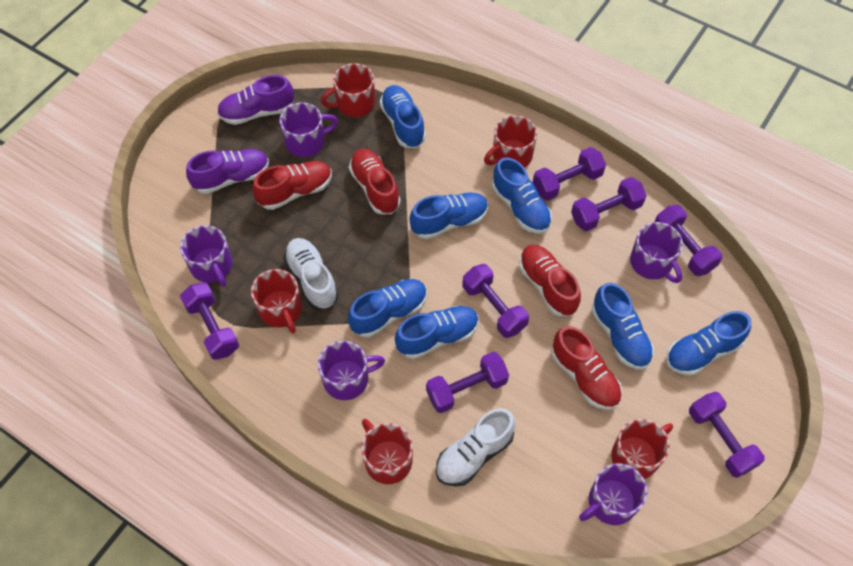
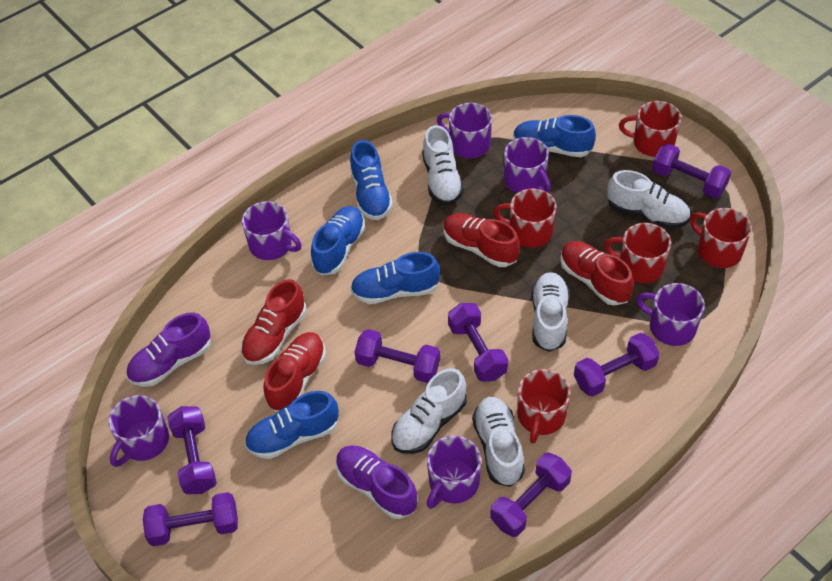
blue shoe: 7 -> 5
purple mug: 5 -> 6
white shoe: 2 -> 5

